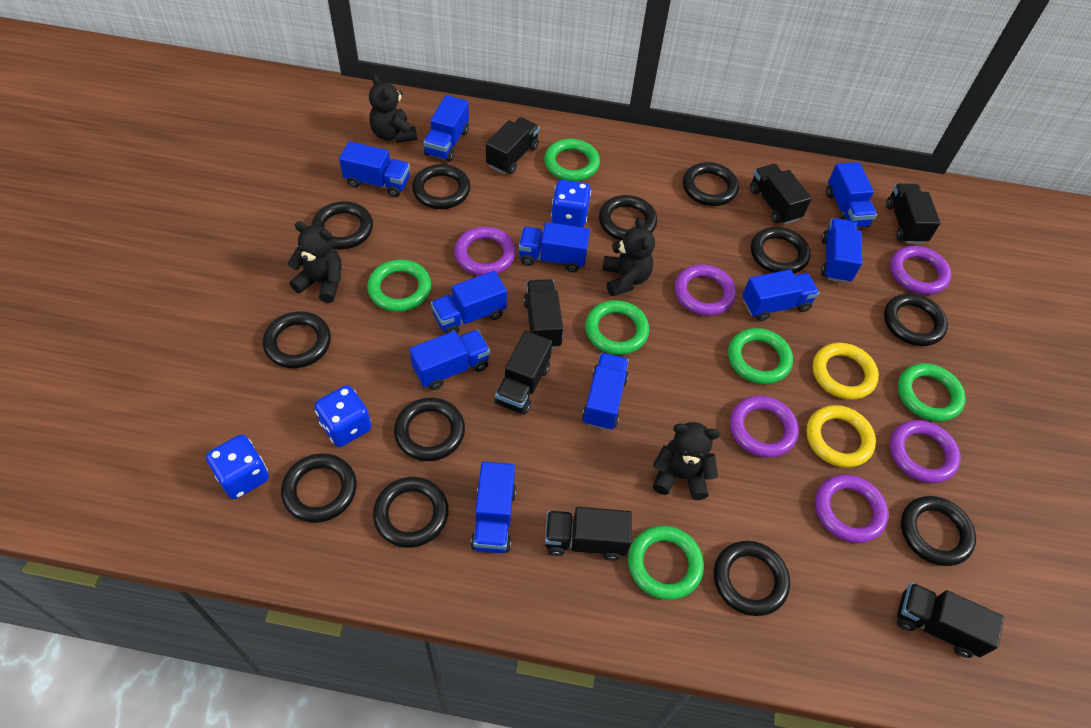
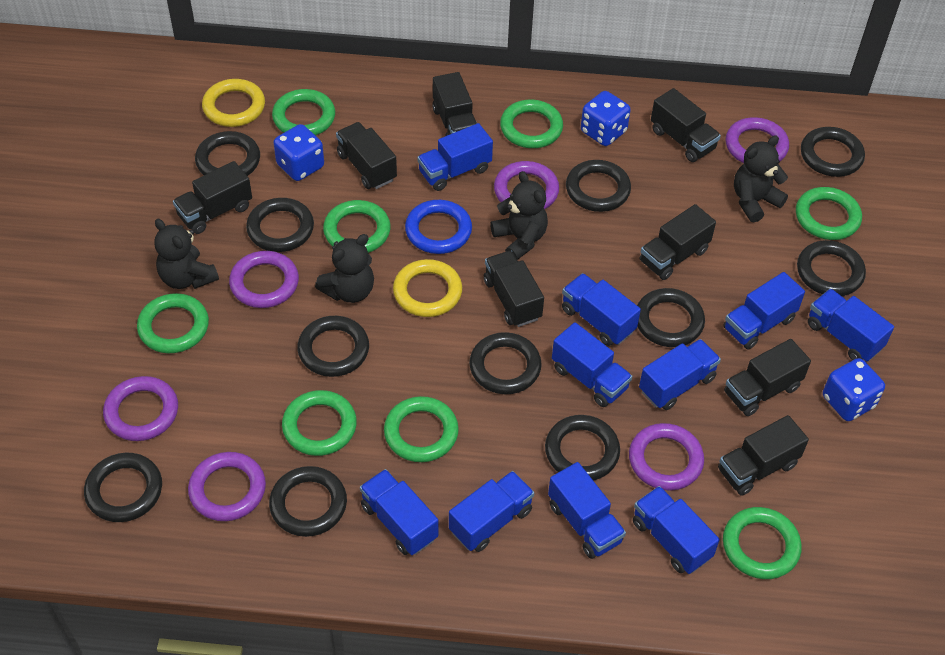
black ring: 12 -> 11
black truck: 7 -> 8
blue ring: 0 -> 1
green ring: 6 -> 8

